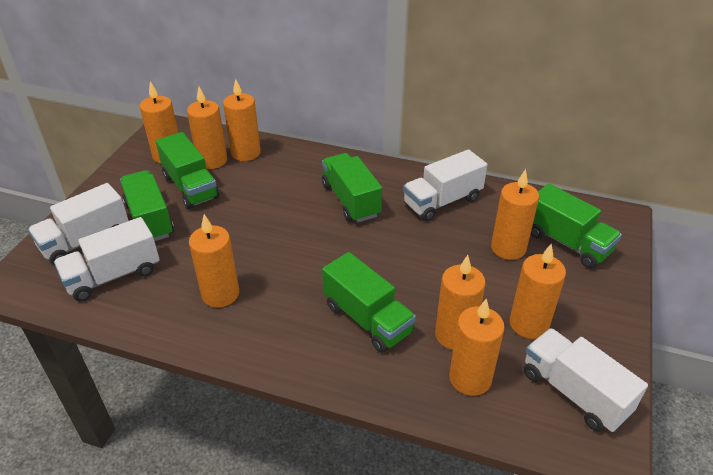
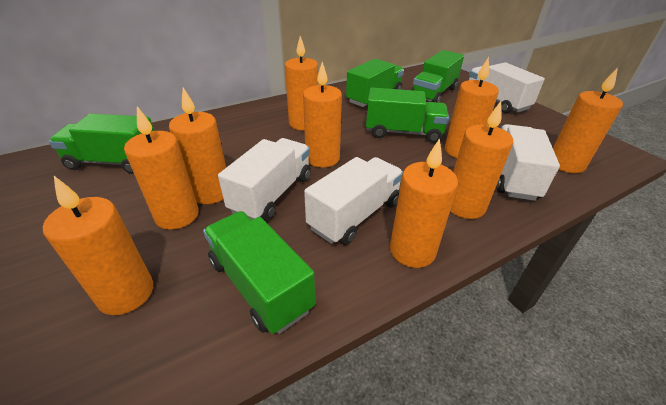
orange candle: 8 -> 9

